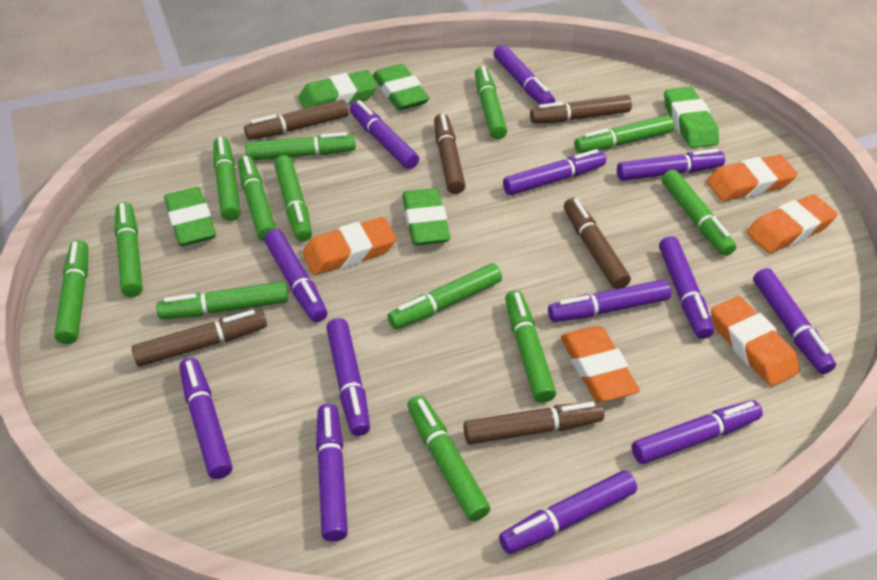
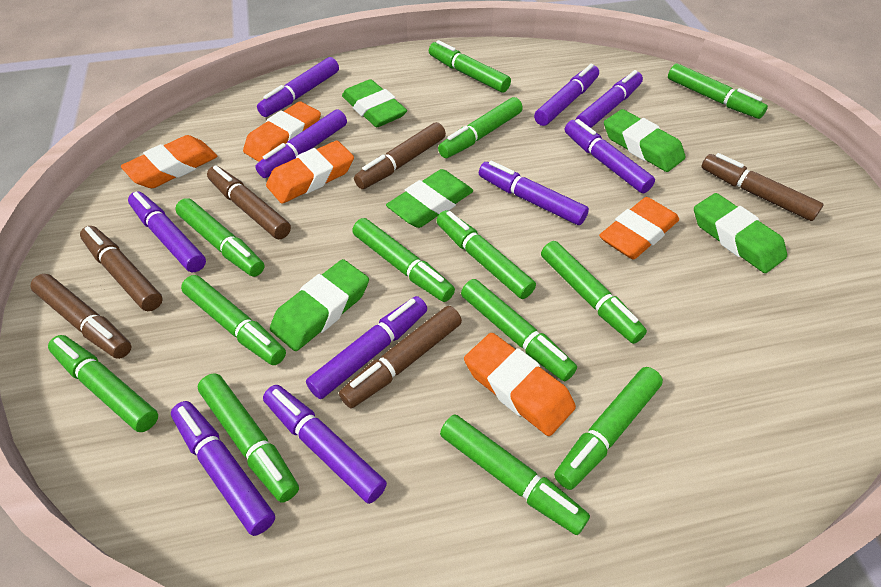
purple marker: 13 -> 10

